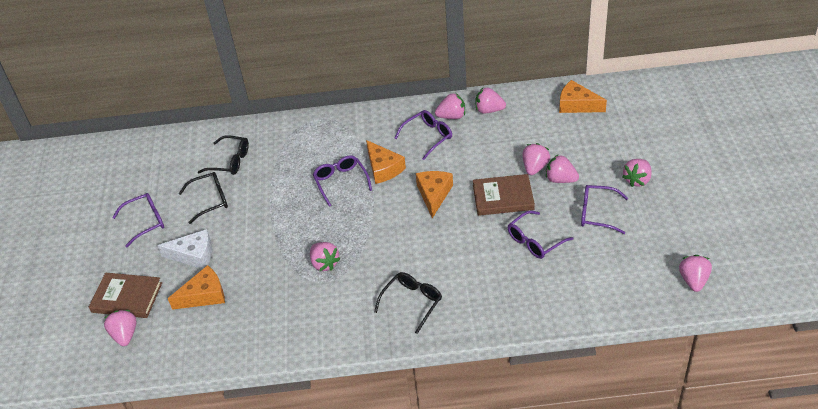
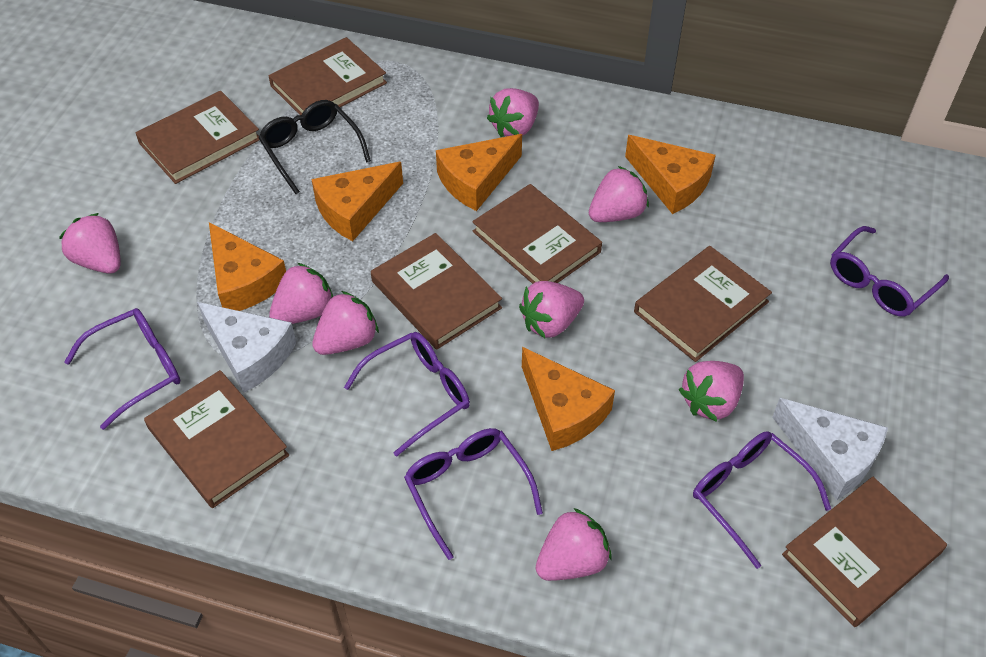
black glasses: 3 -> 1
brown book: 2 -> 7
orange cheese: 4 -> 5
white cheese: 1 -> 2

